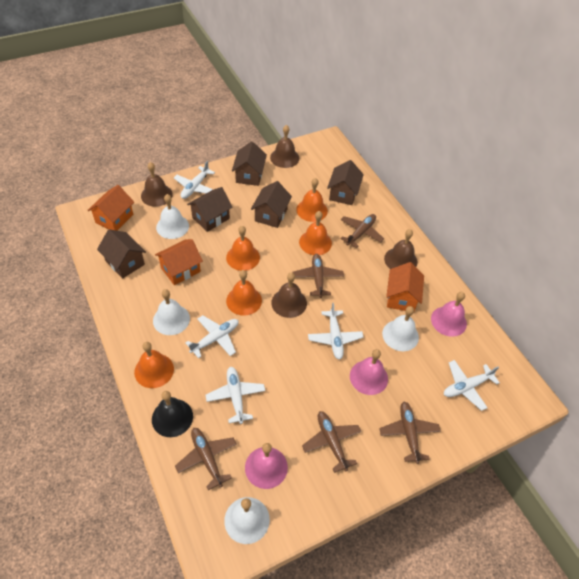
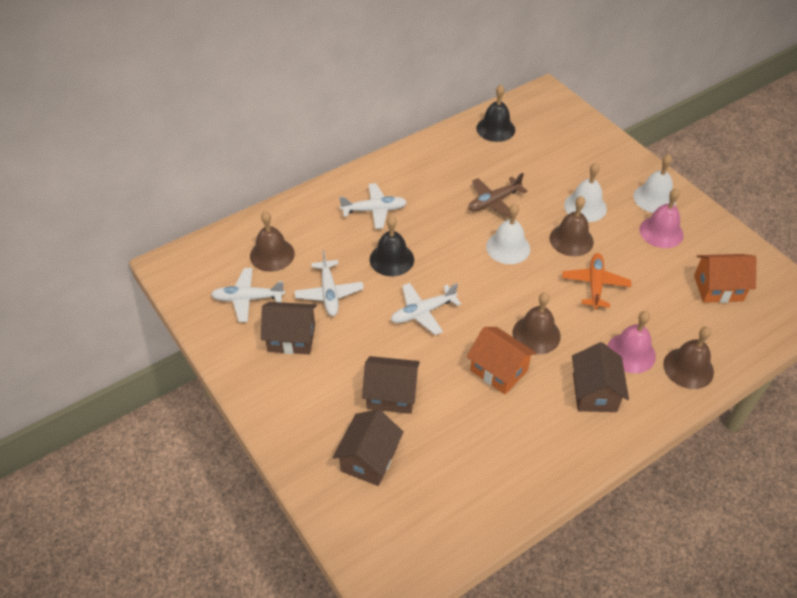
black bell: 1 -> 2
brown house: 5 -> 4
brown plane: 5 -> 1
orange bell: 5 -> 0
orange house: 3 -> 2
orange plane: 0 -> 1
pink bell: 3 -> 2
white bell: 4 -> 3
white plane: 5 -> 4

